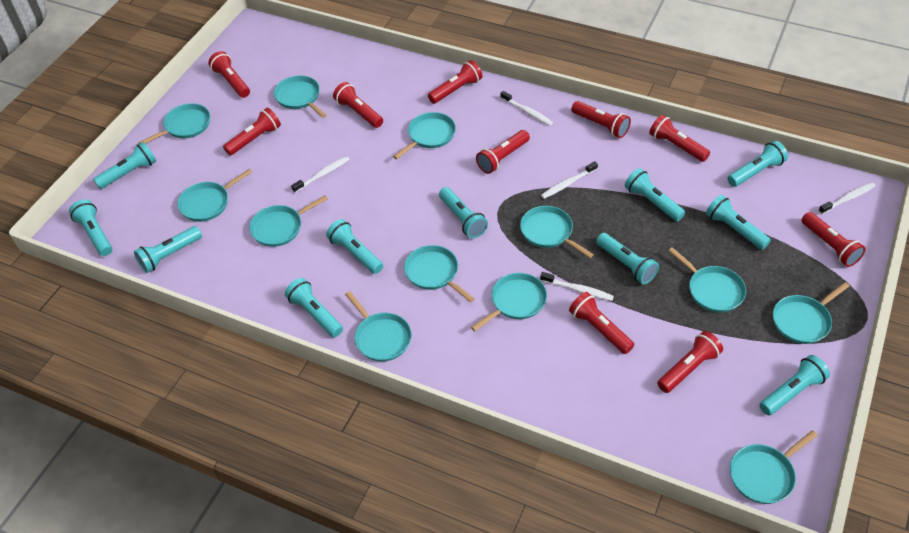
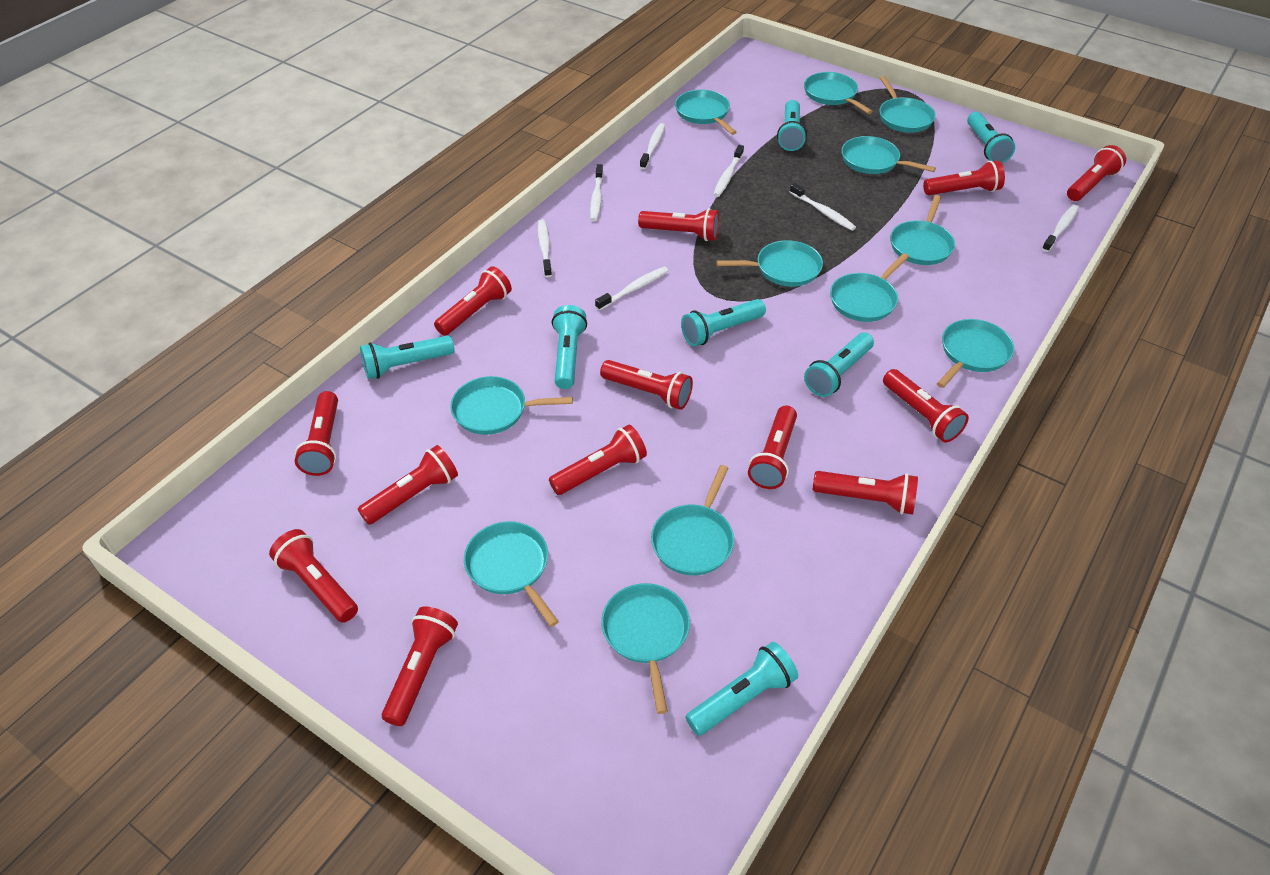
red flashlight: 10 -> 13
turquoise flashlight: 11 -> 7
white toothbrush: 5 -> 7

